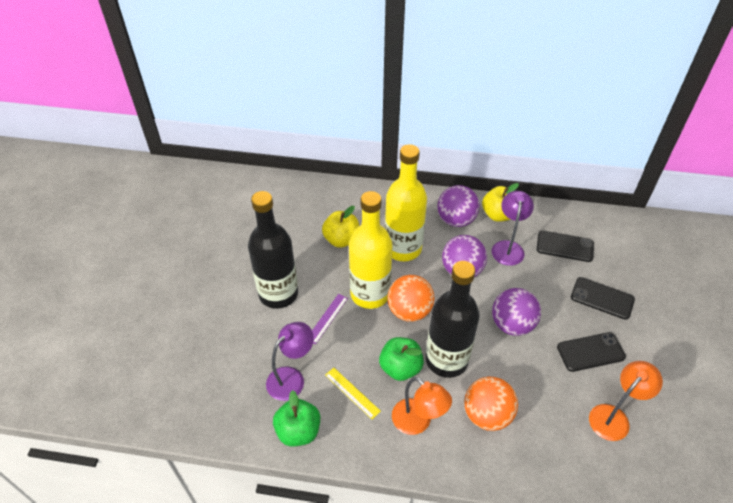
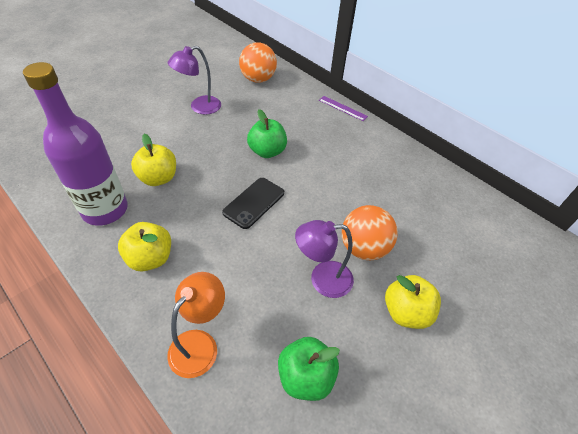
black bottle: 2 -> 0
black phone: 3 -> 1
orange lamp: 2 -> 1
purple ball: 3 -> 0
purple bottle: 0 -> 1
yellow apple: 2 -> 3
yellow bottle: 2 -> 0
yellow ruler: 1 -> 0

